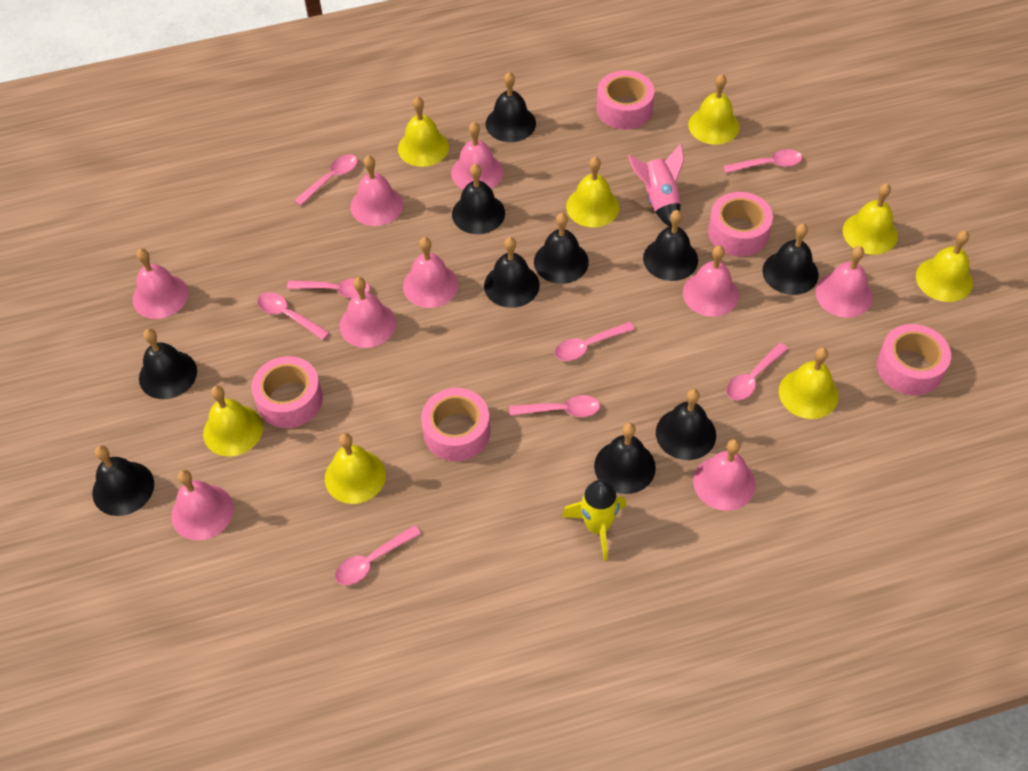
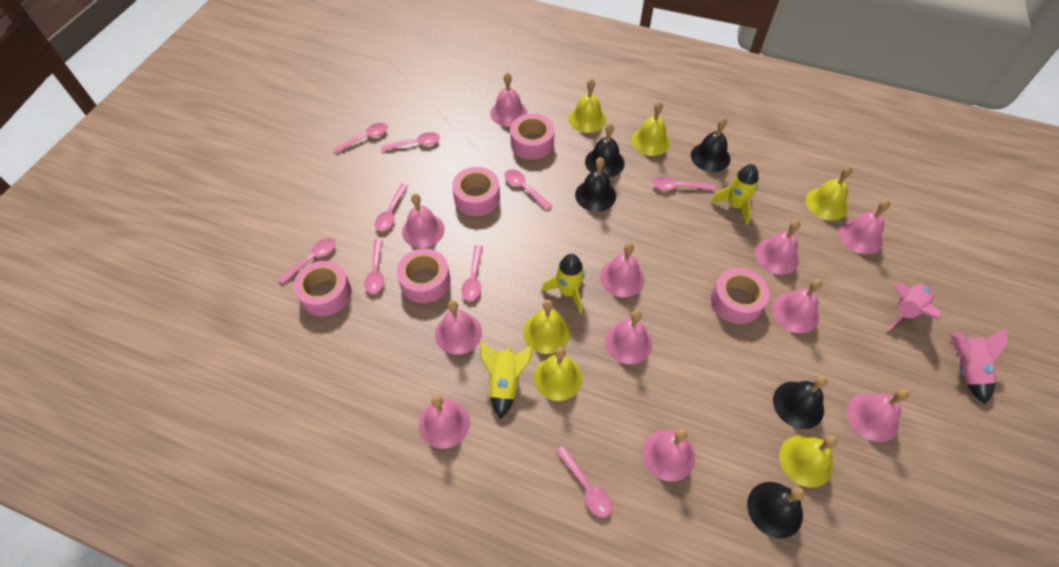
black bell: 10 -> 5
pink bell: 9 -> 11
pink rocket: 1 -> 2
pink spoon: 8 -> 9
yellow bell: 8 -> 6
yellow rocket: 1 -> 3

